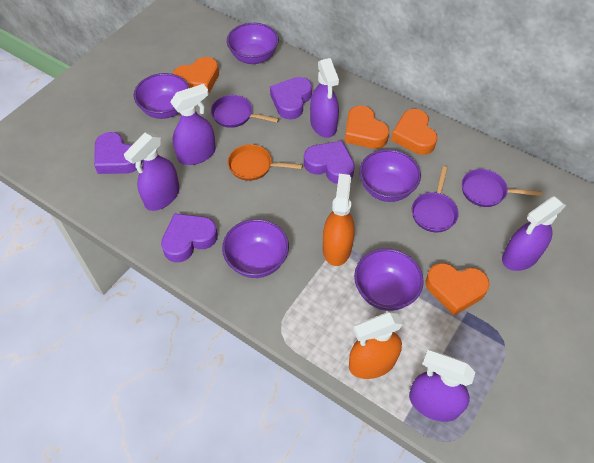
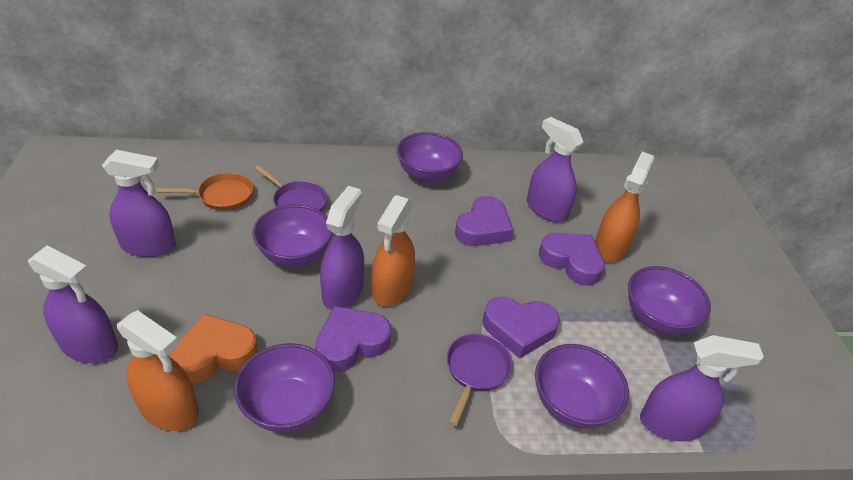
orange heart: 4 -> 1
orange spray bottle: 2 -> 3
purple pan: 3 -> 2

